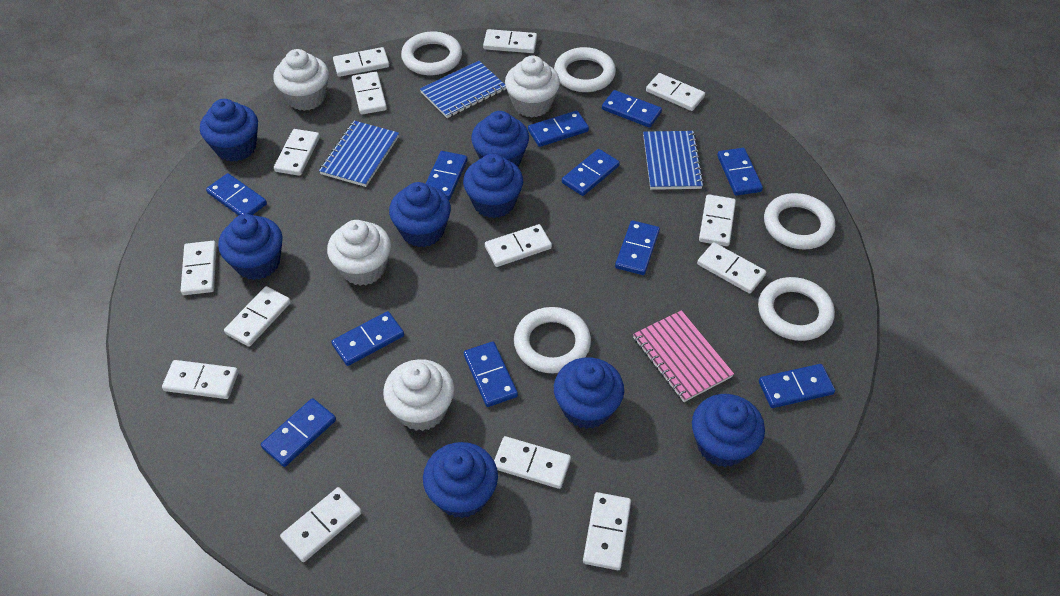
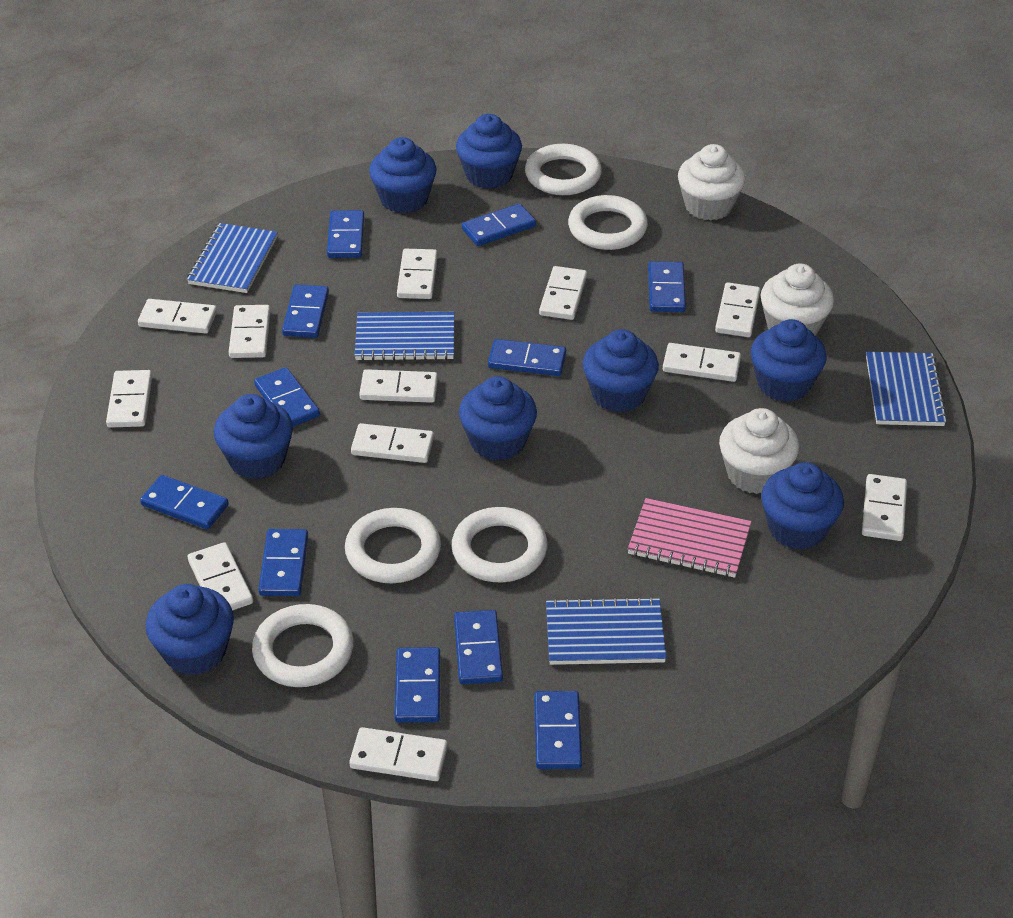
blue notebook: 3 -> 4
white cupcake: 4 -> 3
white domino: 14 -> 12

